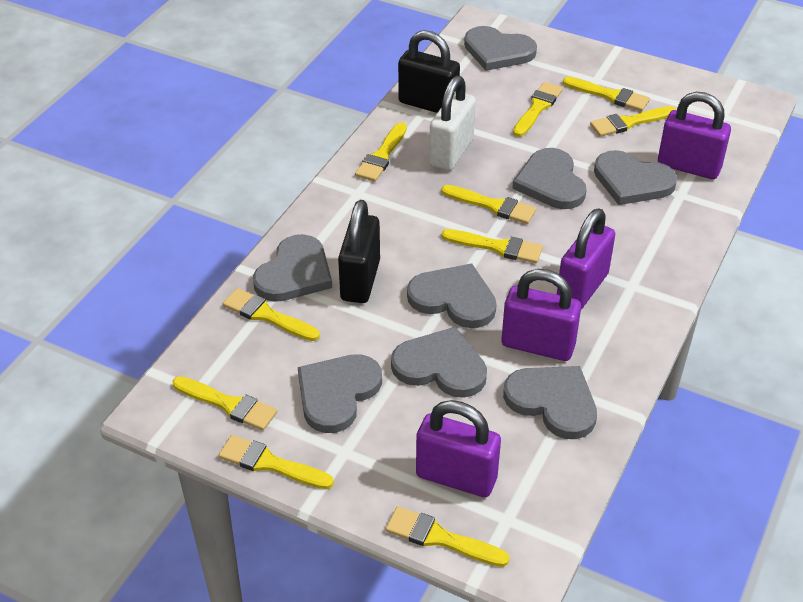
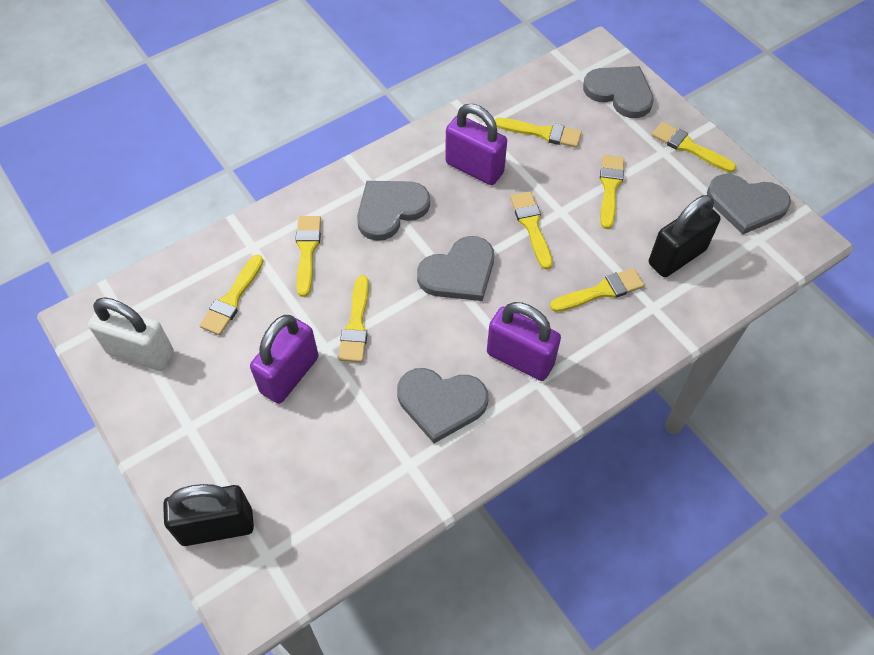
grey heart: 8 -> 5
purple padlock: 4 -> 3
yellow brush: 10 -> 8

